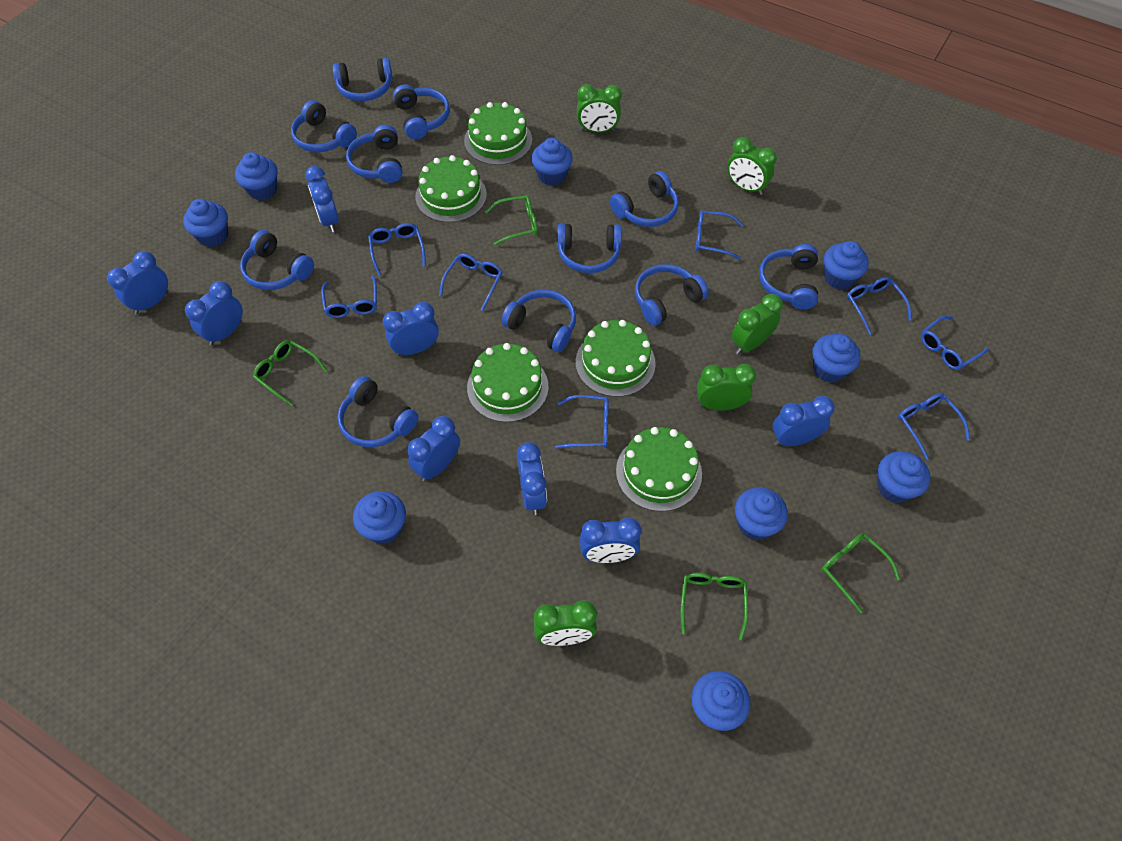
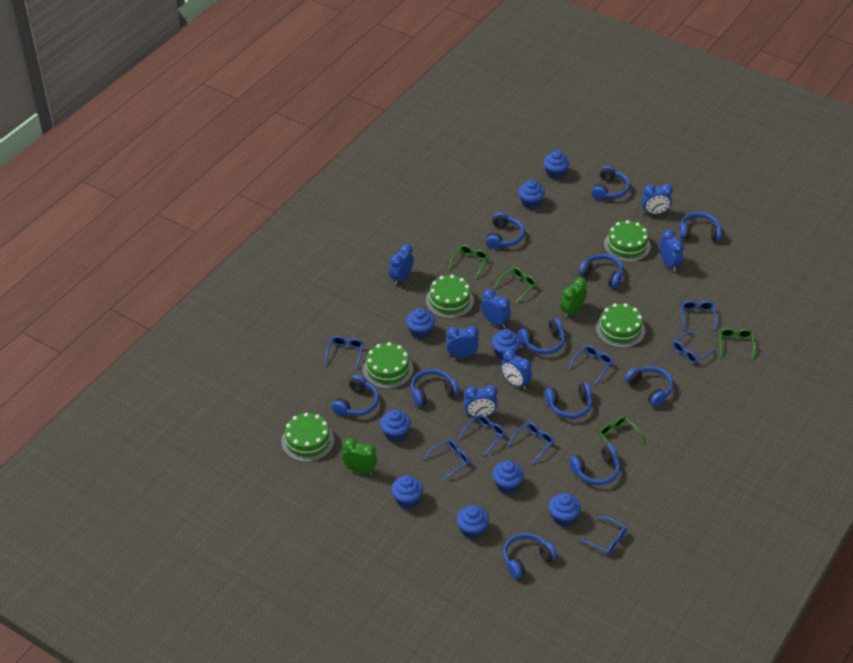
blue clock: 8 -> 7
green clock: 5 -> 2

